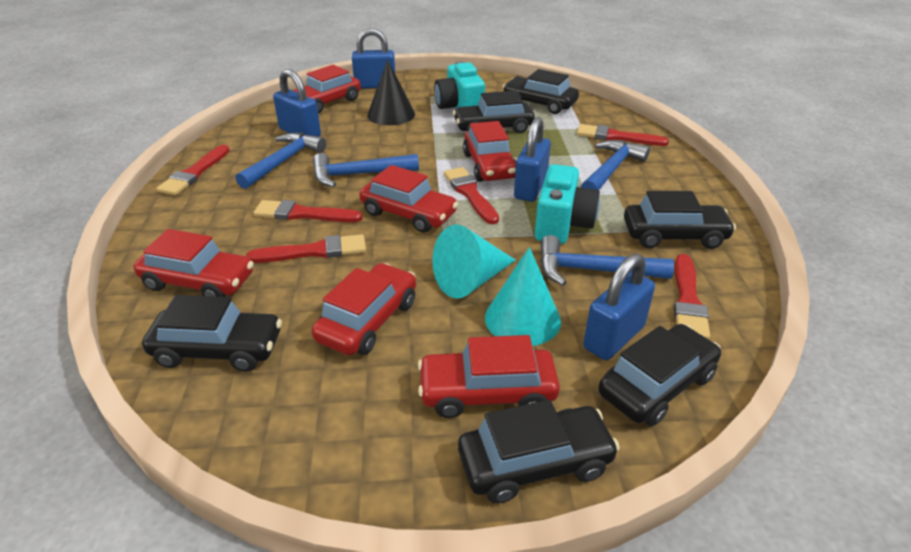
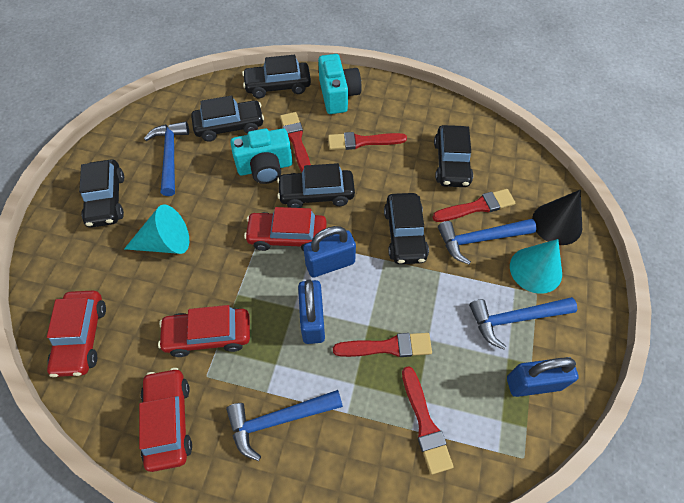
blue padlock: 4 -> 3
red brush: 6 -> 5
red car: 6 -> 4

